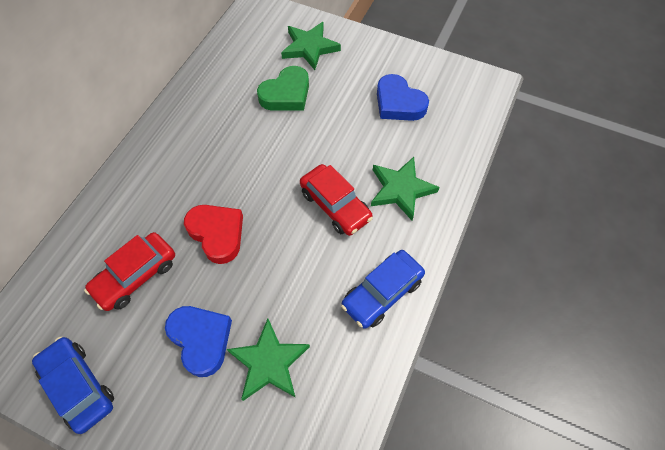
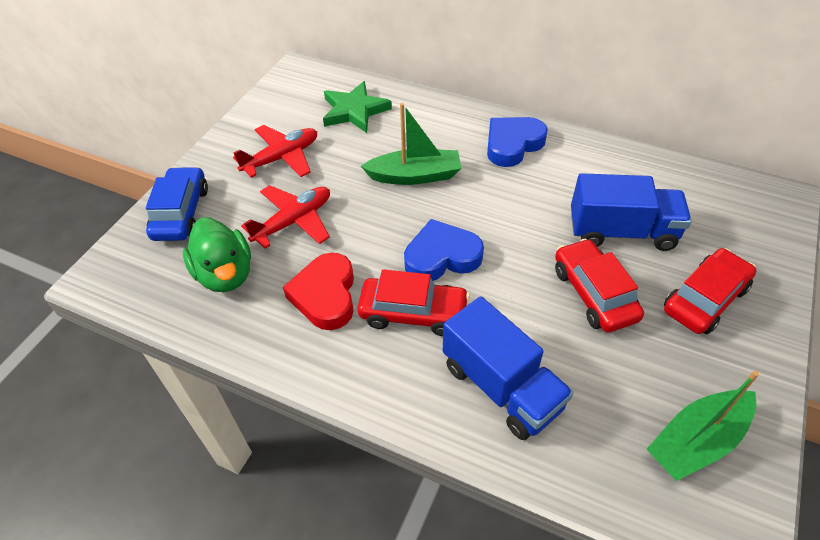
blue car: 2 -> 1
blue truck: 0 -> 2
green boat: 0 -> 2
green duck: 0 -> 1
green heart: 1 -> 0
green star: 3 -> 1
red car: 2 -> 3
red plane: 0 -> 2

